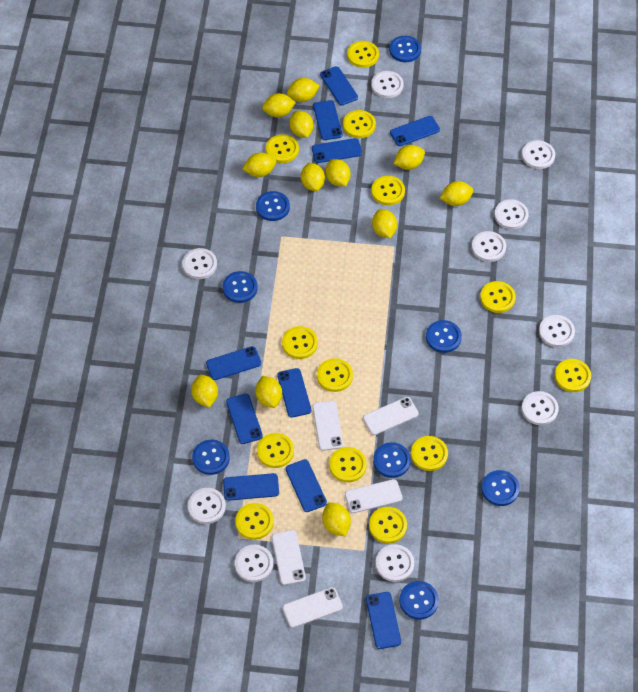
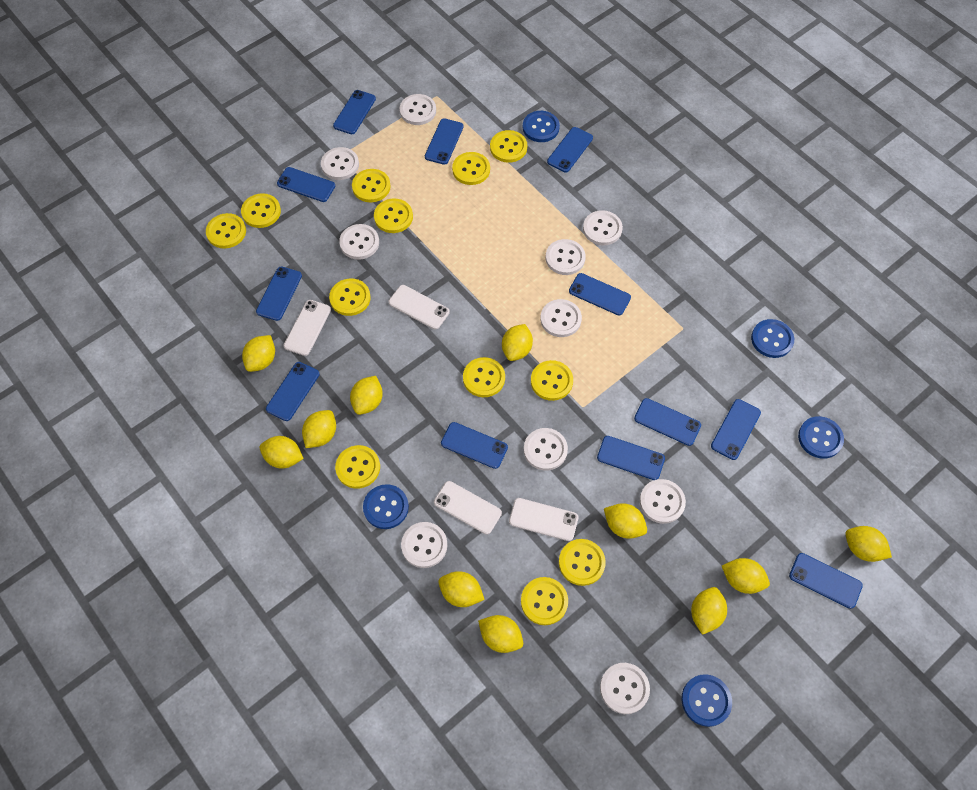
blue button: 8 -> 5
blue phone: 10 -> 12
white phone: 5 -> 4
yellow button: 13 -> 12
yellow lemon: 12 -> 11

